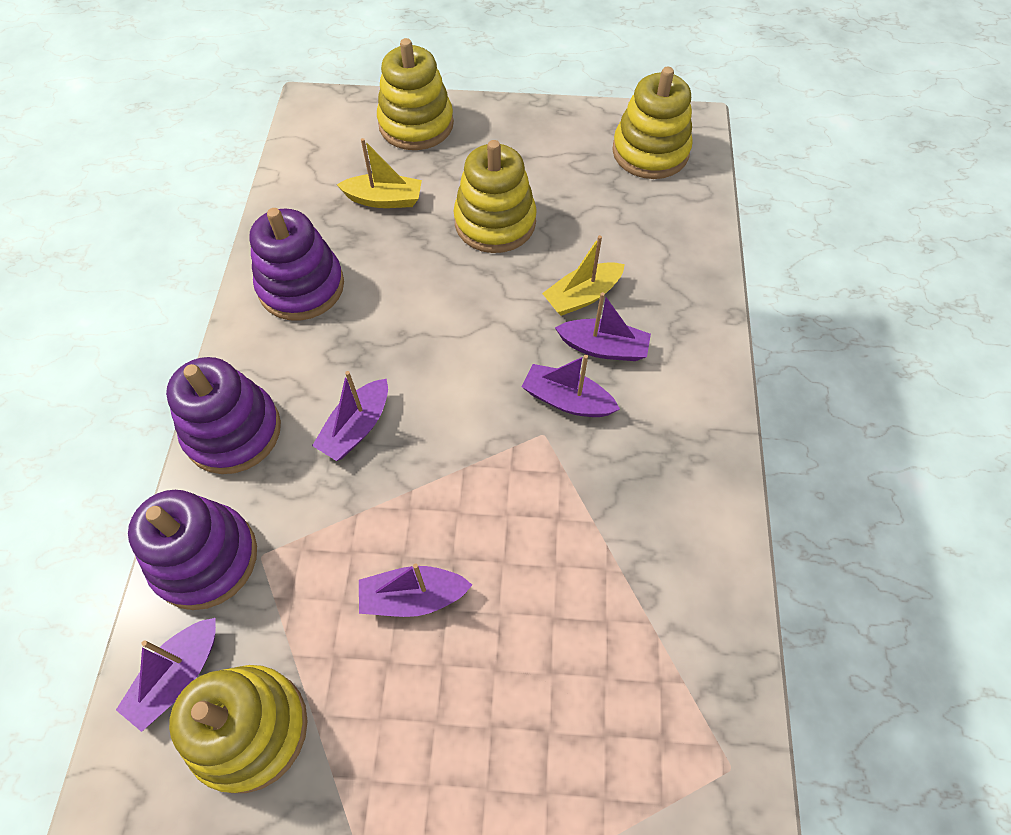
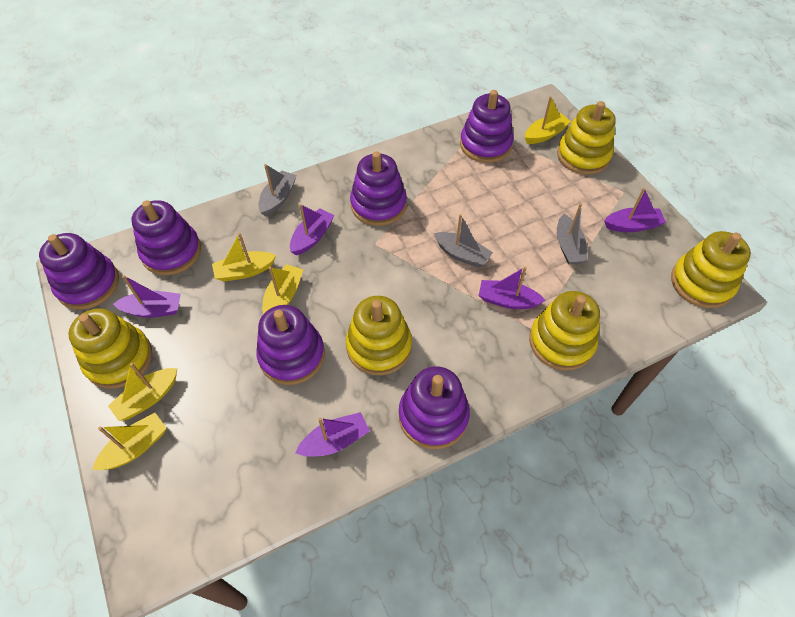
grey boat: 0 -> 3
purple stacking toy: 3 -> 6
yellow boat: 2 -> 5
yellow stacking toy: 4 -> 5

